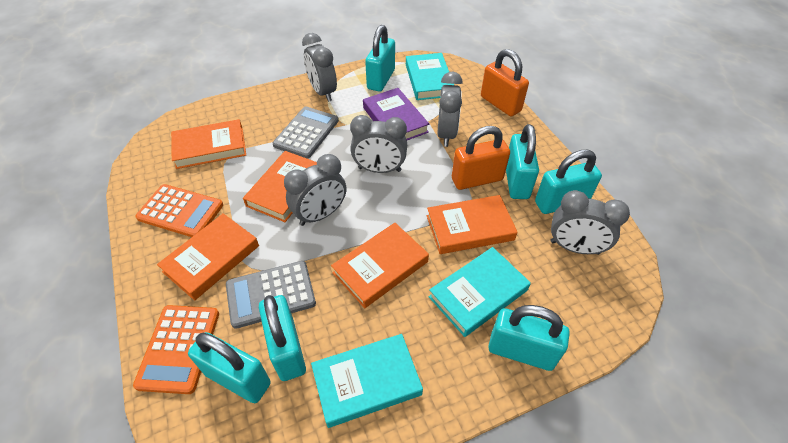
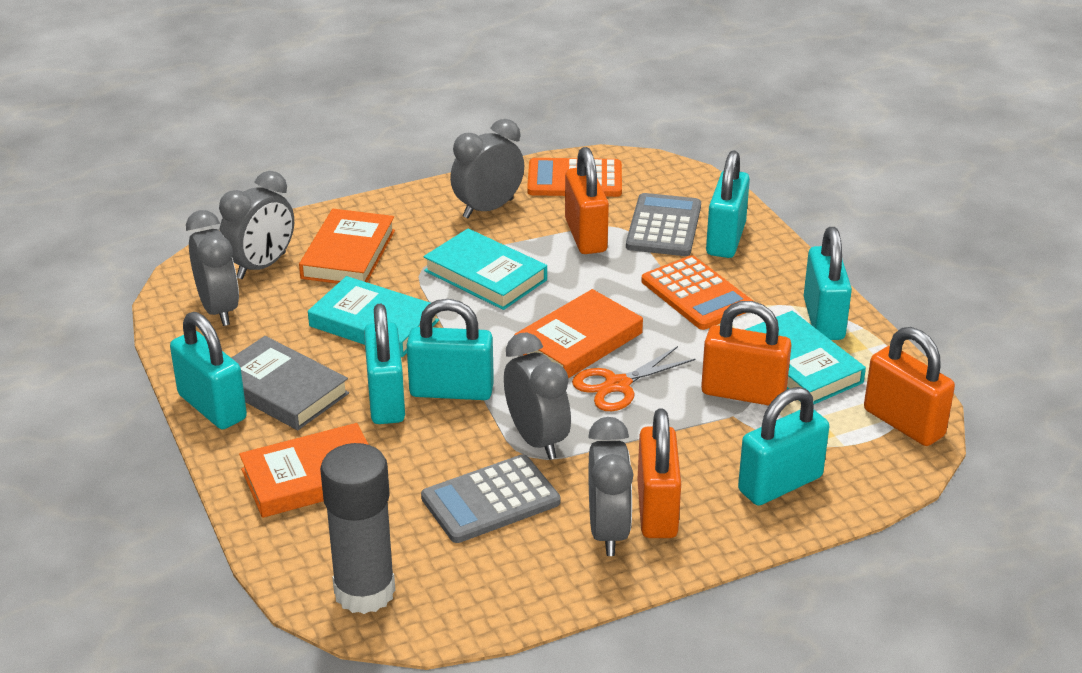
grey book: 0 -> 1
grey glue stick: 0 -> 1
orange book: 5 -> 3
orange padlock: 2 -> 4
orange scissors: 0 -> 1
purple book: 1 -> 0

